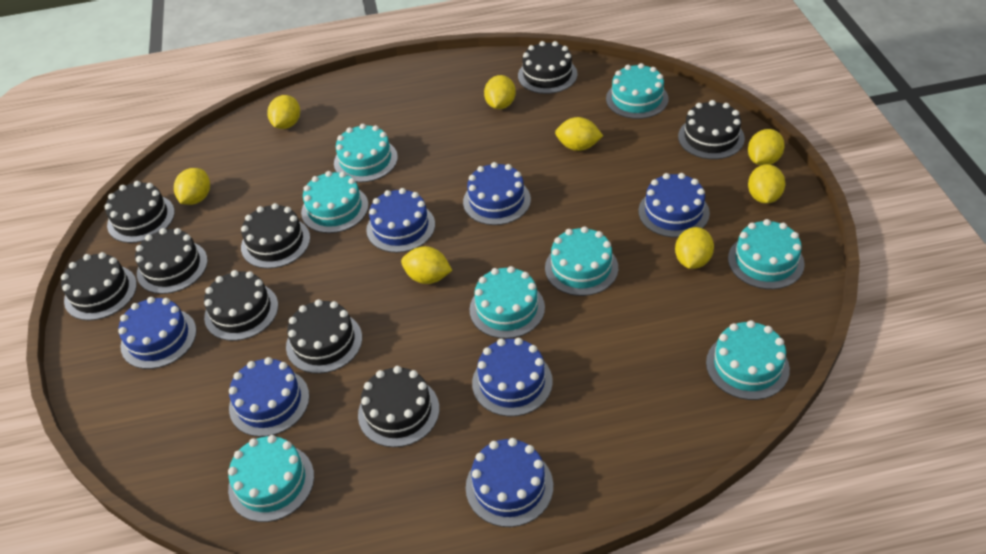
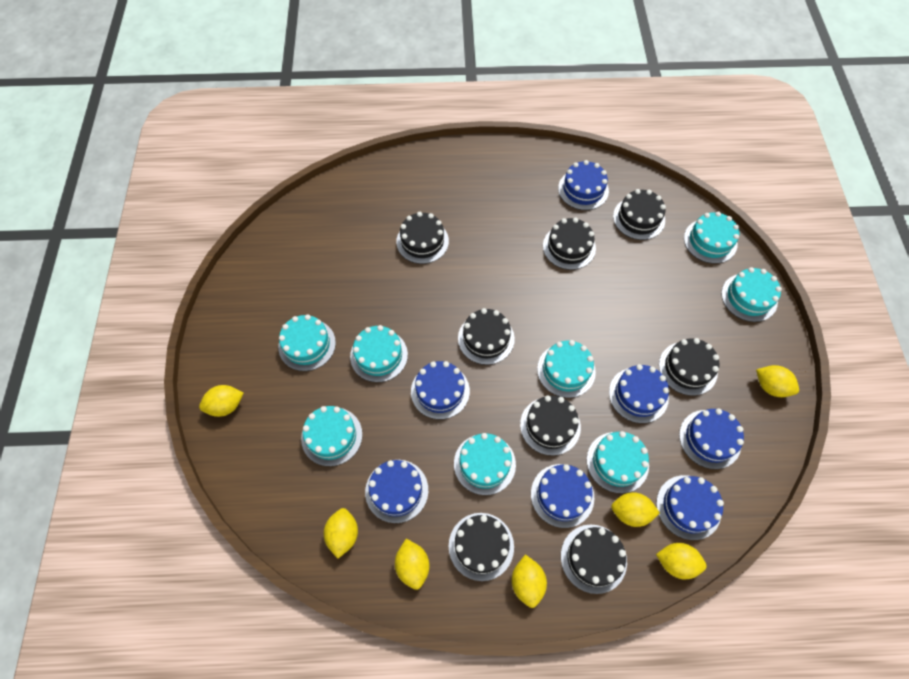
black cake: 9 -> 8
yellow lemon: 8 -> 7

